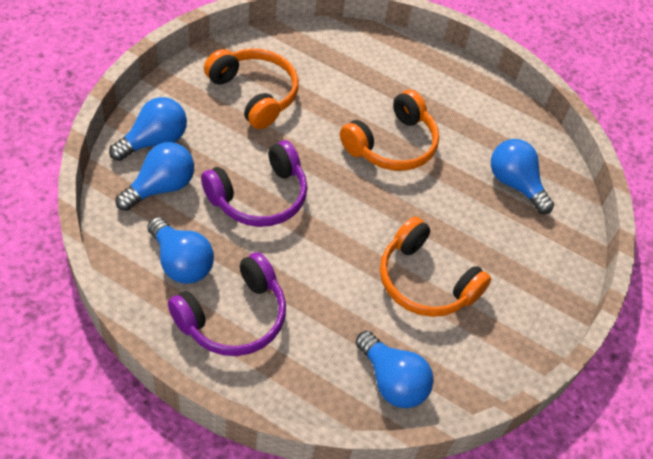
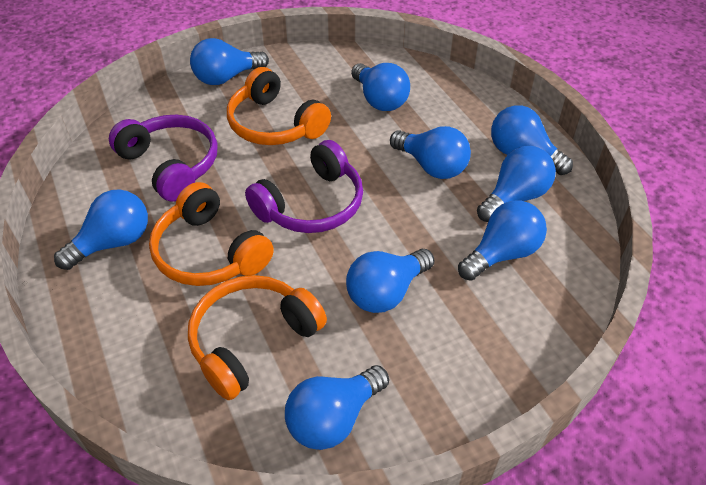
blue light bulb: 5 -> 9

